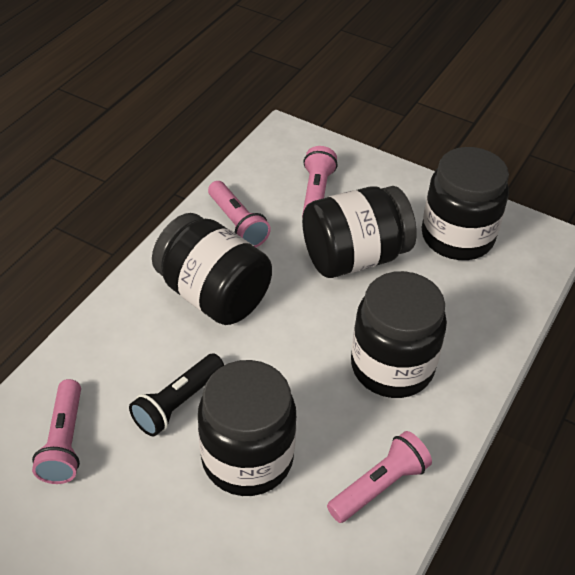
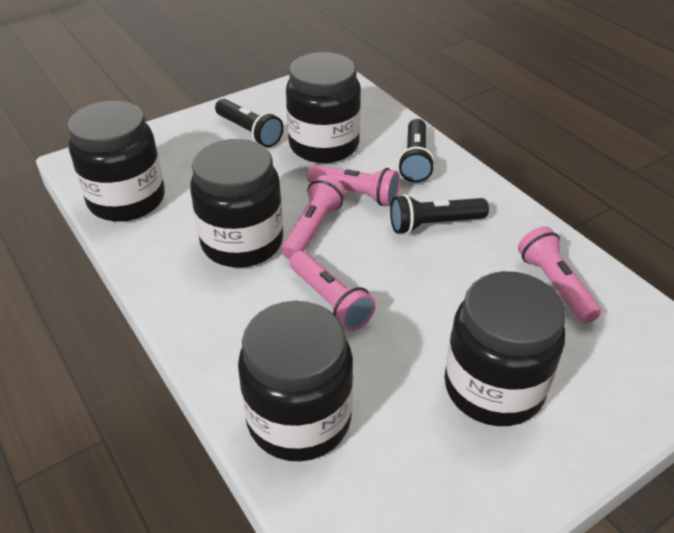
black flashlight: 1 -> 3

